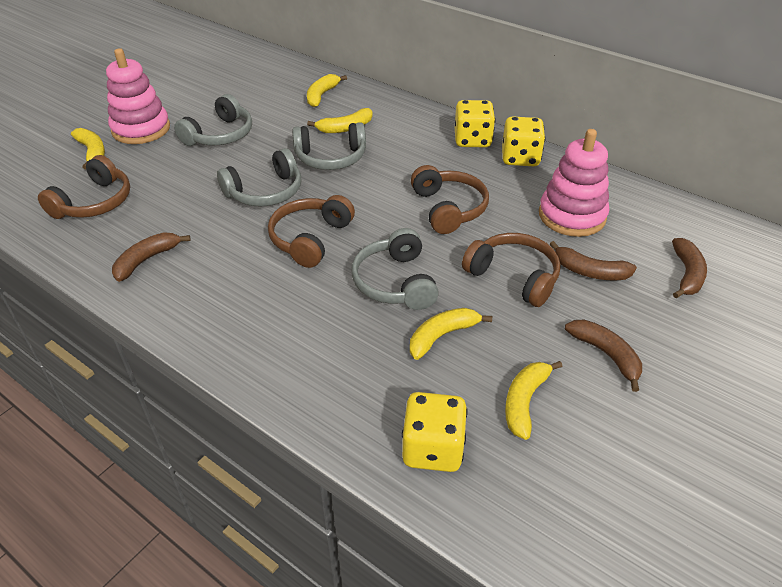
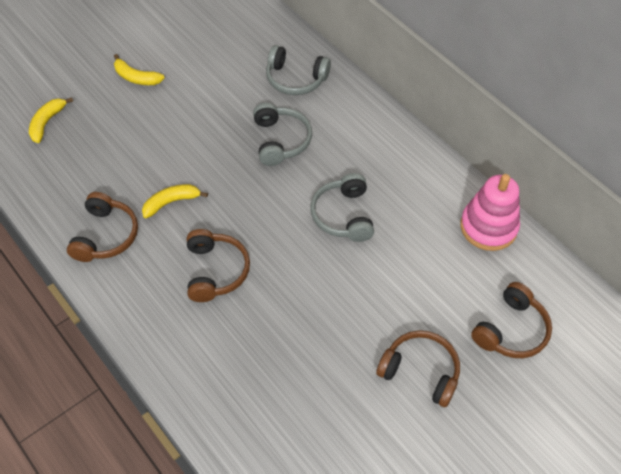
brown banana: 4 -> 0
grey headphones: 4 -> 3
pink stacking toy: 2 -> 1
yellow banana: 5 -> 3
yellow dice: 3 -> 0

